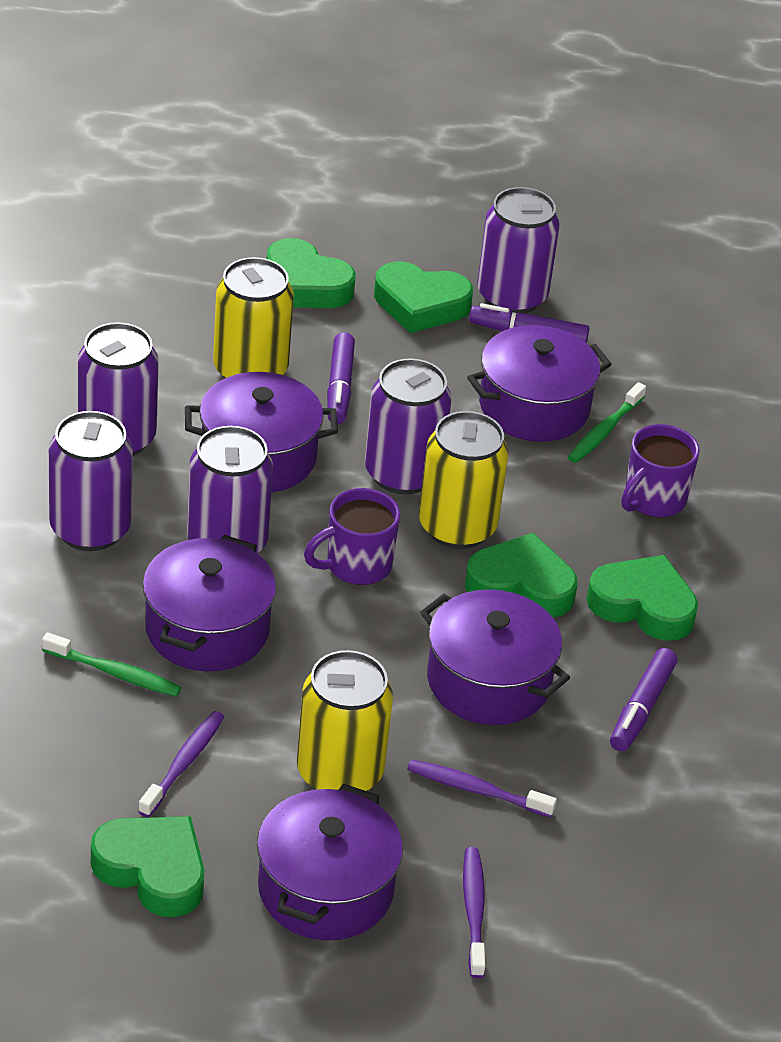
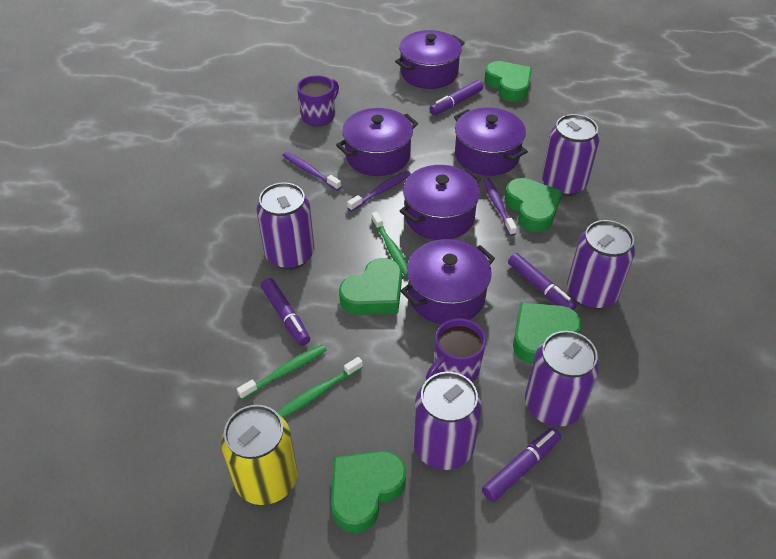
green toothbrush: 2 -> 3
purple marker: 3 -> 4
yellow can: 3 -> 1

